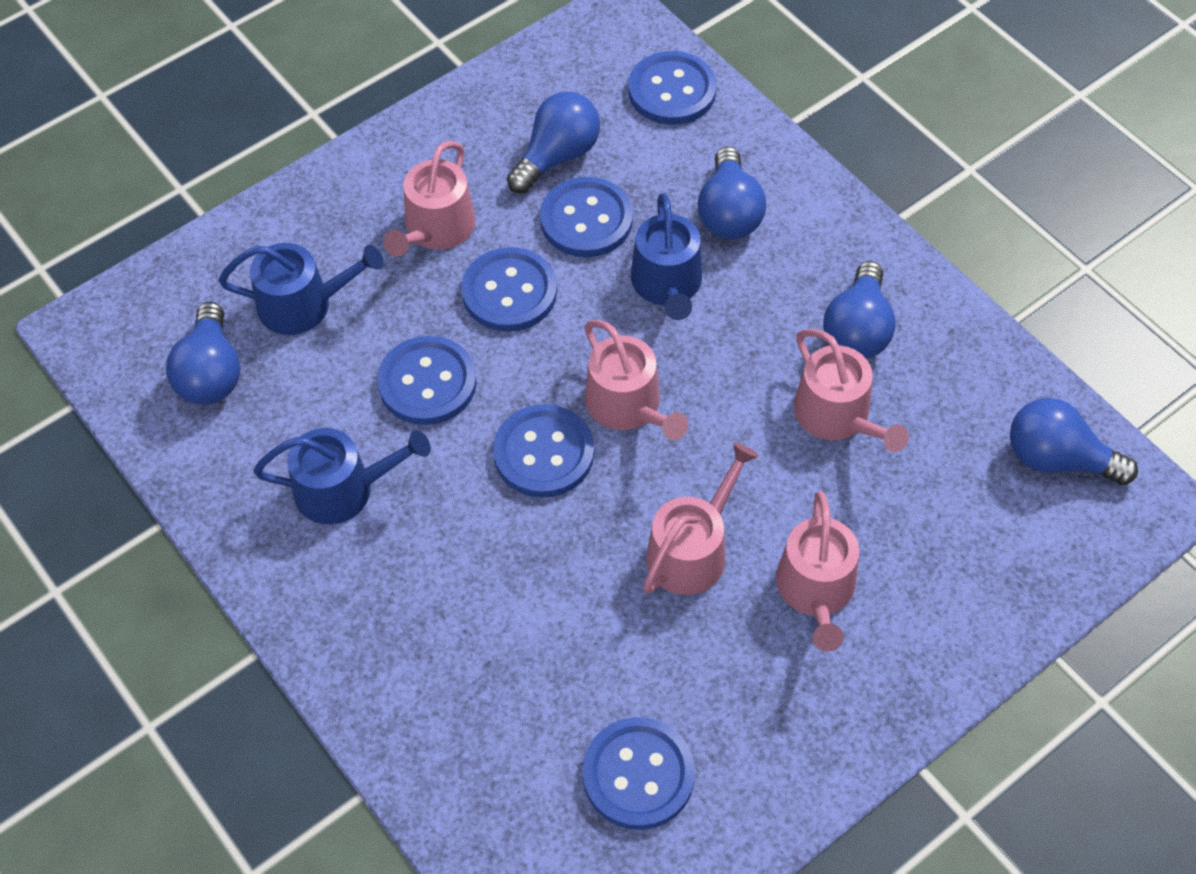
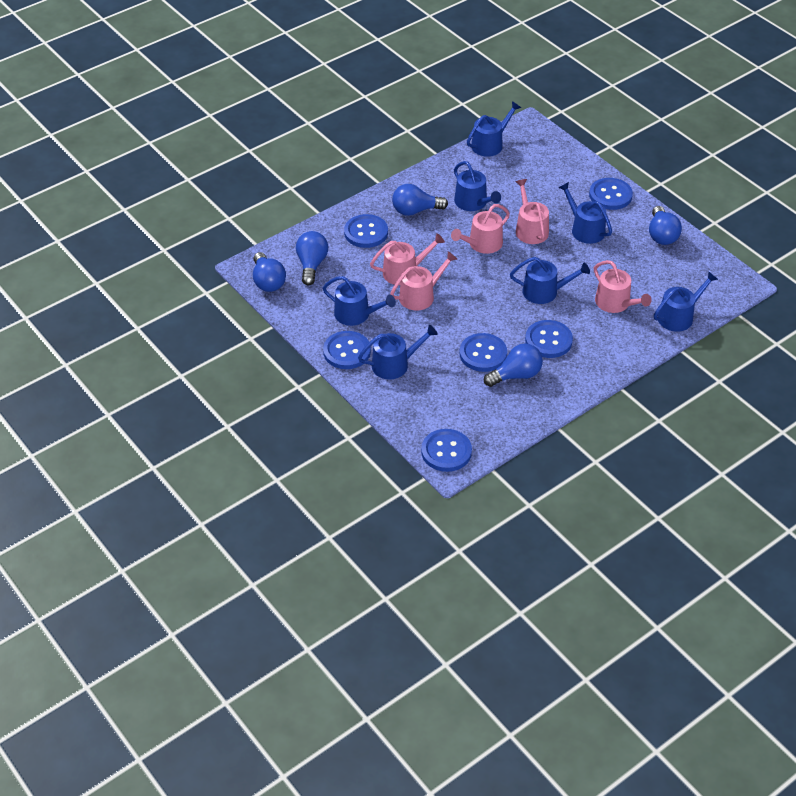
blue watering can: 3 -> 7

